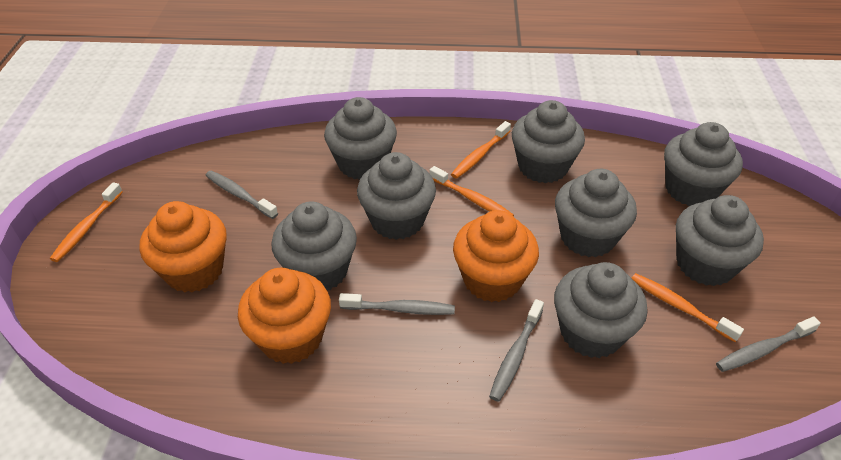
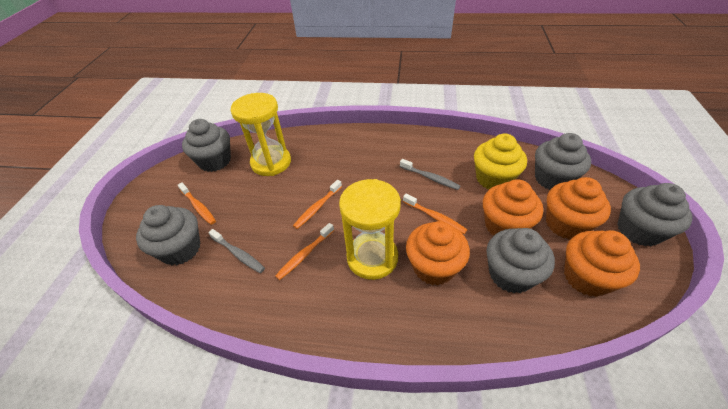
grey cupcake: 8 -> 5
grey toothbrush: 4 -> 2
orange cupcake: 3 -> 4
yellow cupcake: 0 -> 1
yellow hourglass: 0 -> 2

